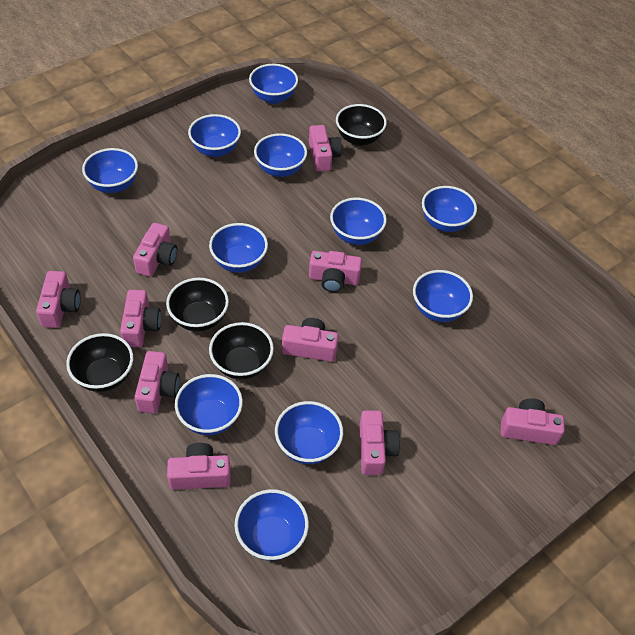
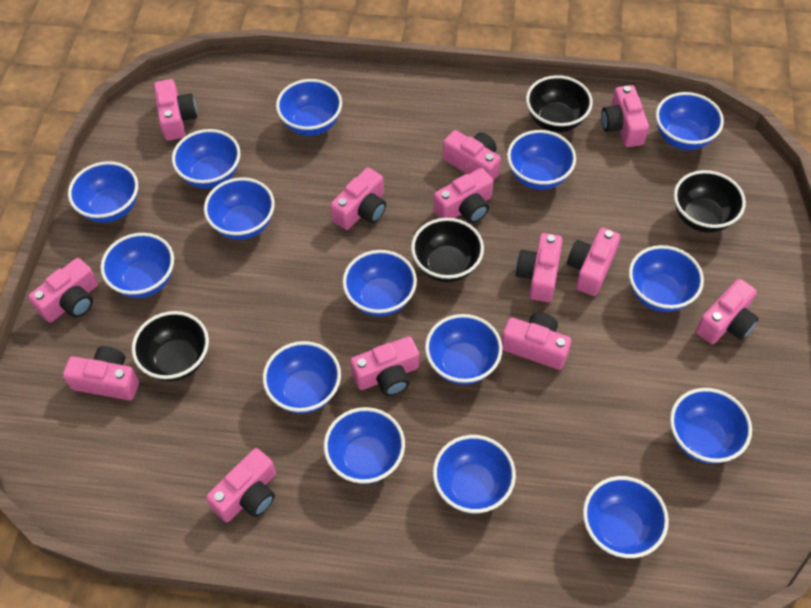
blue bowl: 11 -> 15
pink camera: 10 -> 13

